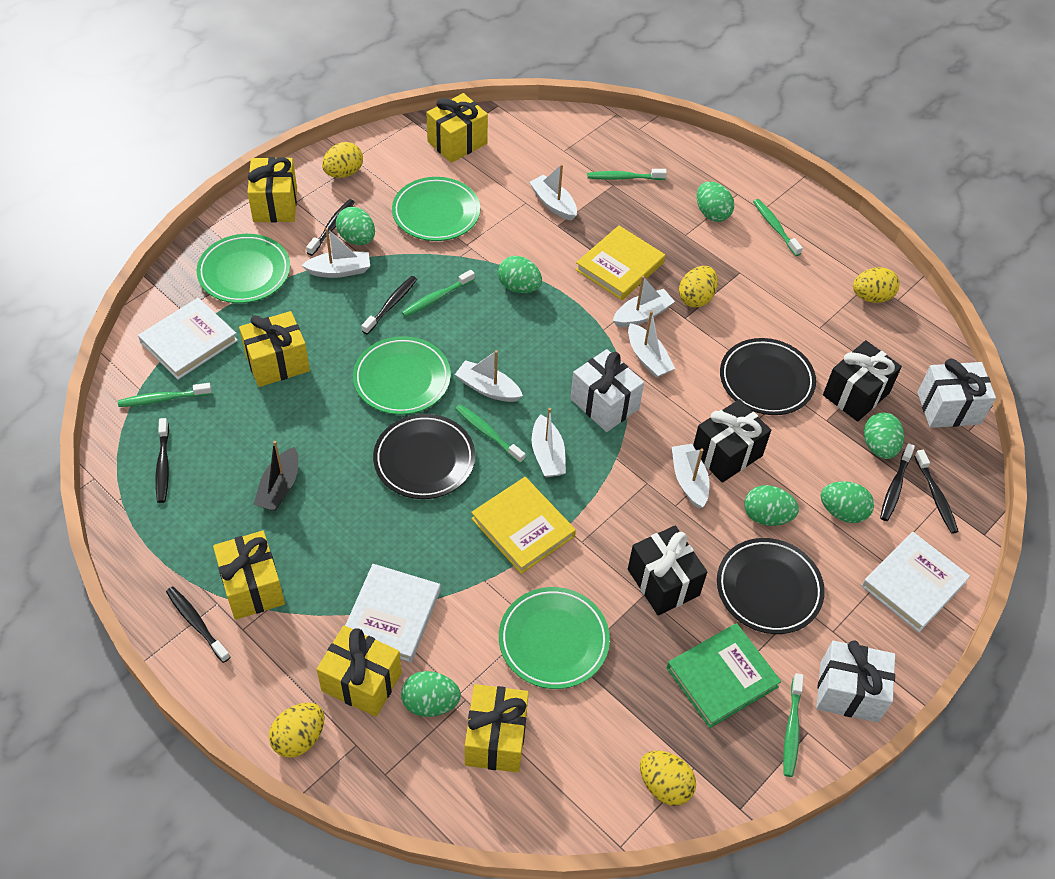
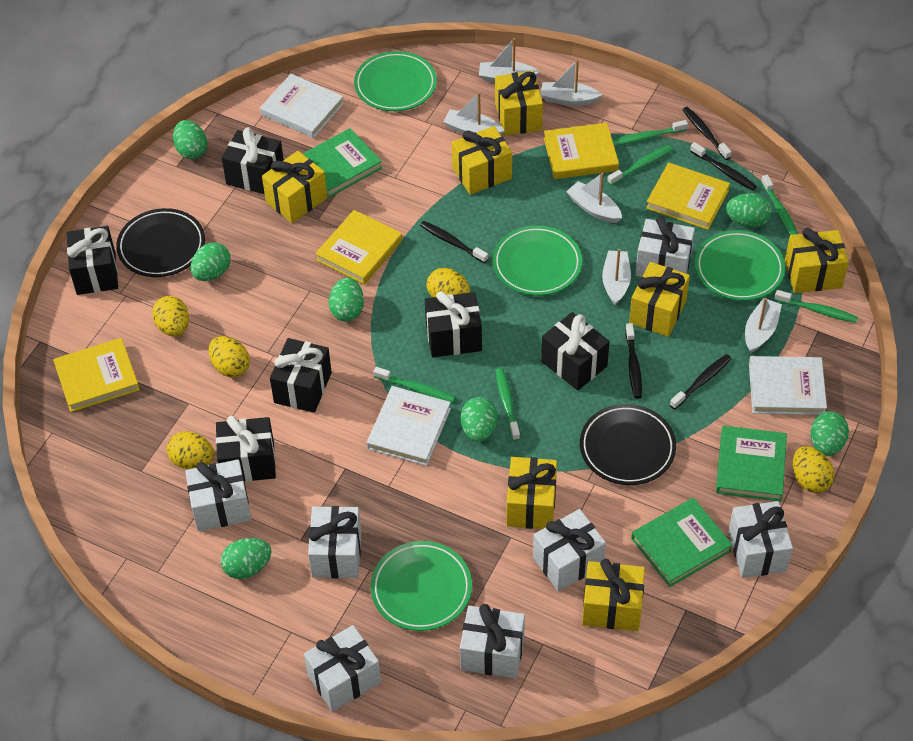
black boat: 1 -> 0
black gift: 3 -> 6
black plate: 3 -> 2
black toothbrush: 6 -> 5
green book: 1 -> 3
white boat: 7 -> 6
white gift: 3 -> 7
yellow book: 2 -> 4
yellow gift: 6 -> 7

